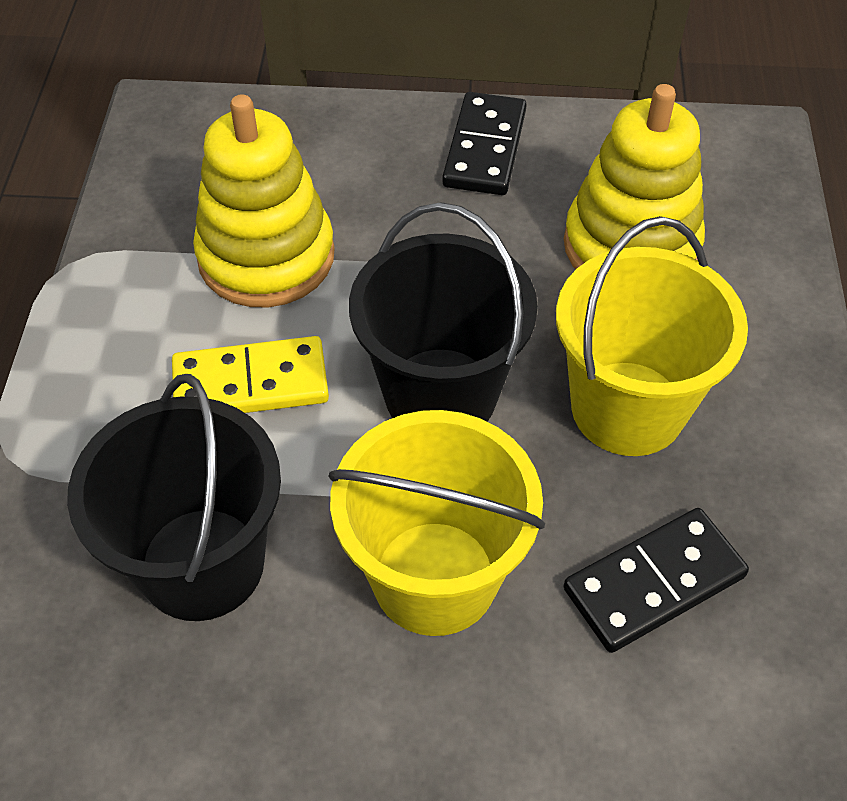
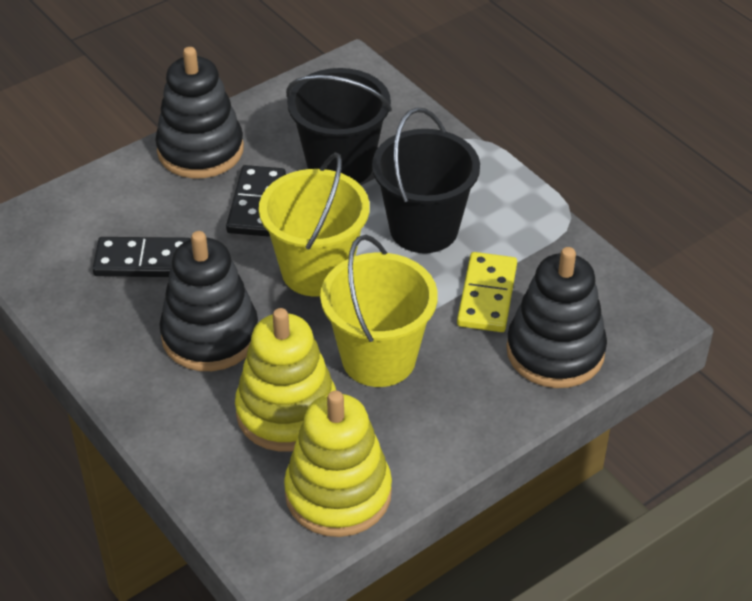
black stacking toy: 0 -> 3

